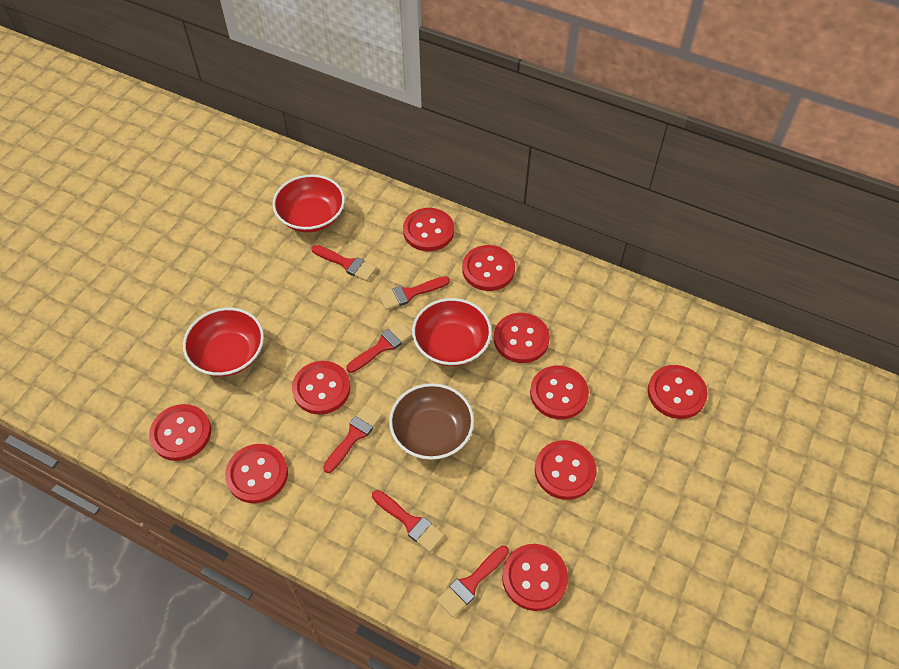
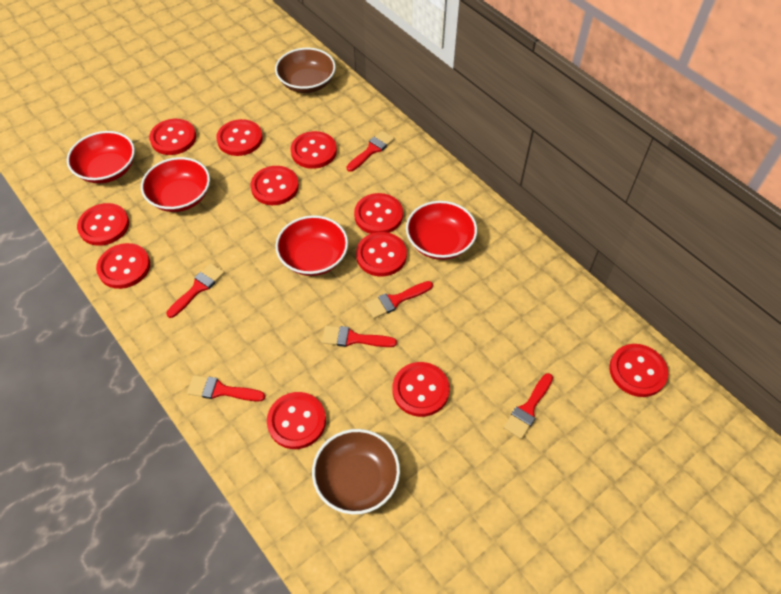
brown bowl: 1 -> 2
red bowl: 3 -> 4
red button: 10 -> 11

